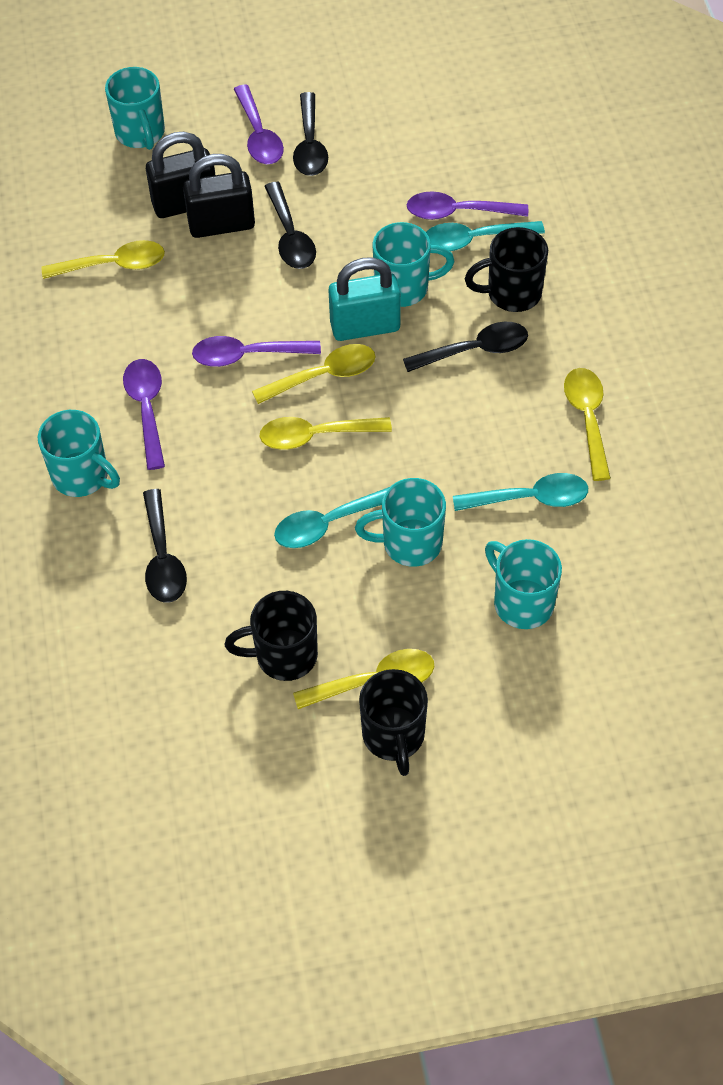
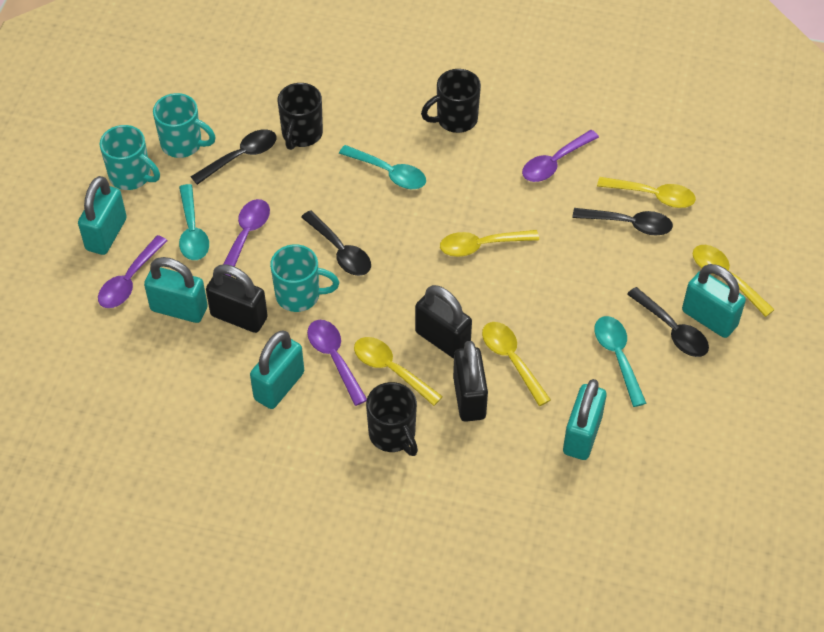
black padlock: 2 -> 3
turquoise mug: 5 -> 3
turquoise padlock: 1 -> 5

